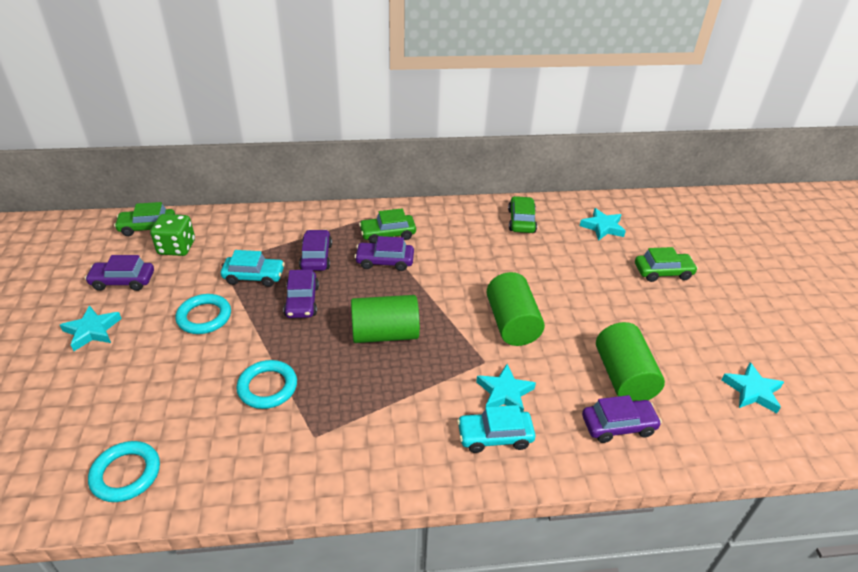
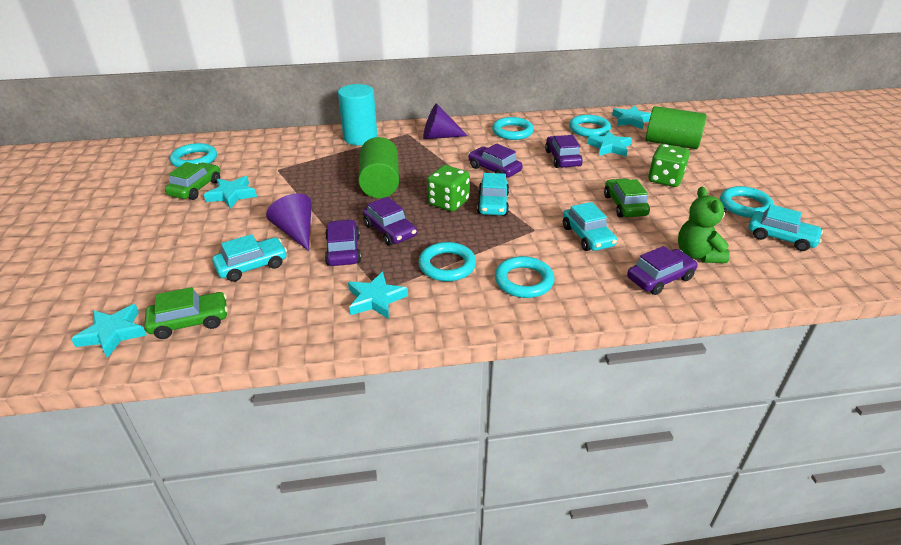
green car: 4 -> 3
green cylinder: 3 -> 2
green dice: 1 -> 2
green teddy bear: 0 -> 1
purple cone: 0 -> 2
turquoise car: 2 -> 4
turquoise cylinder: 0 -> 1
turquoise ring: 3 -> 6
turquoise star: 4 -> 5

